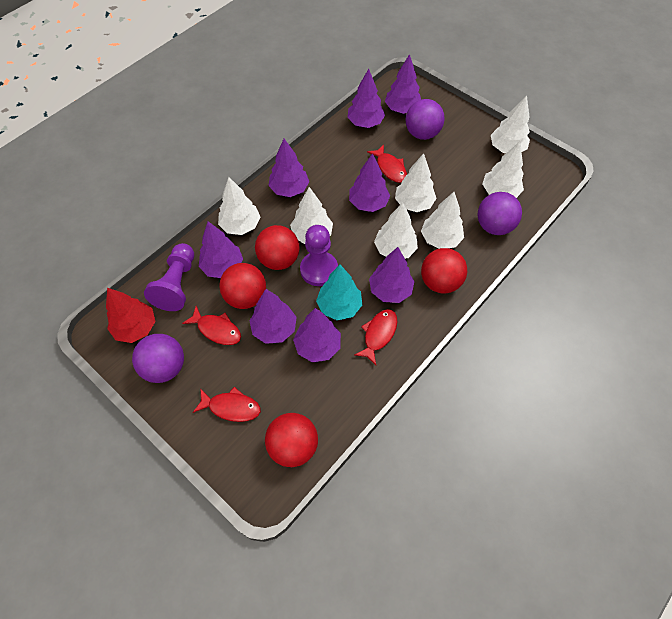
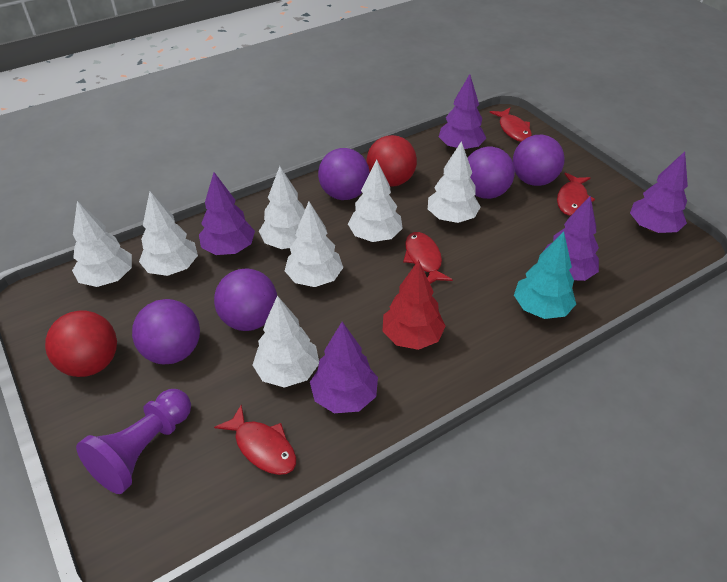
purple ball: 3 -> 5
purple pawn: 2 -> 1
purple tree: 8 -> 5
red ball: 4 -> 2

